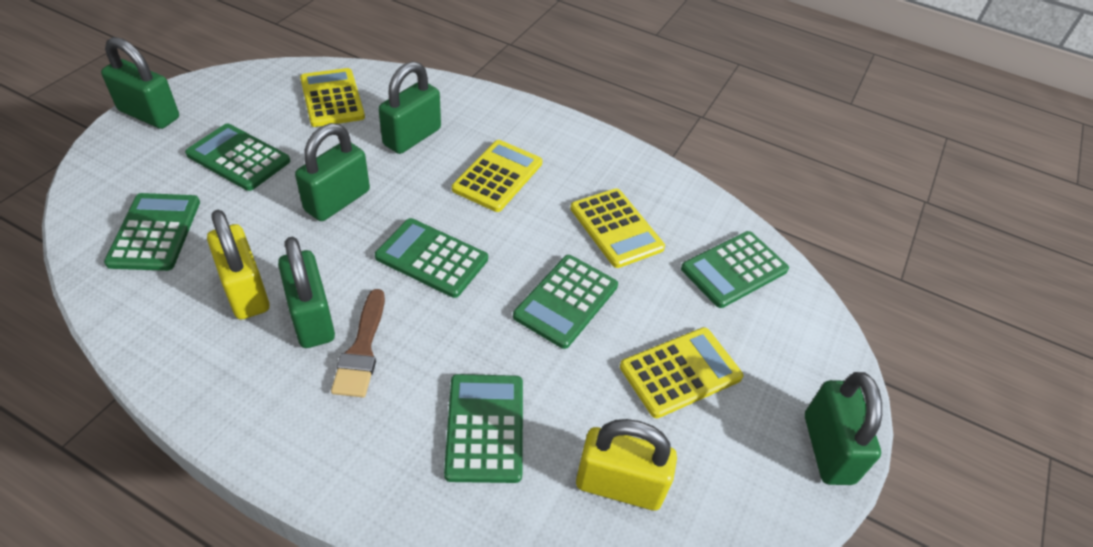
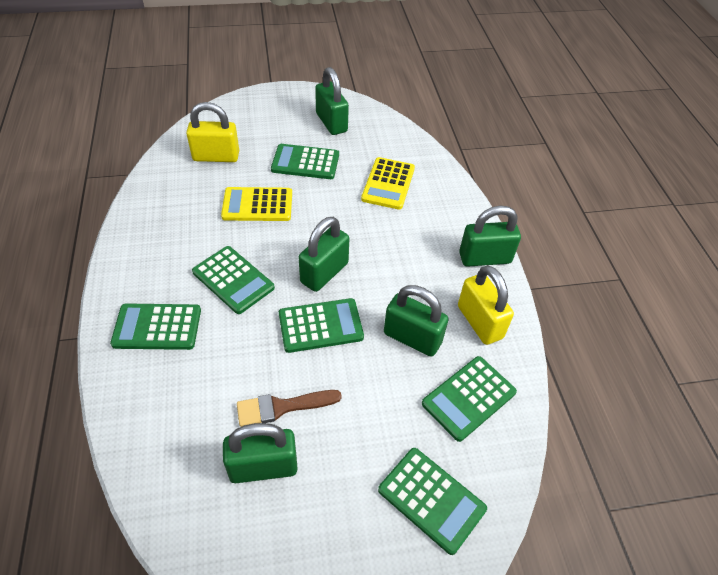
yellow calculator: 4 -> 2

